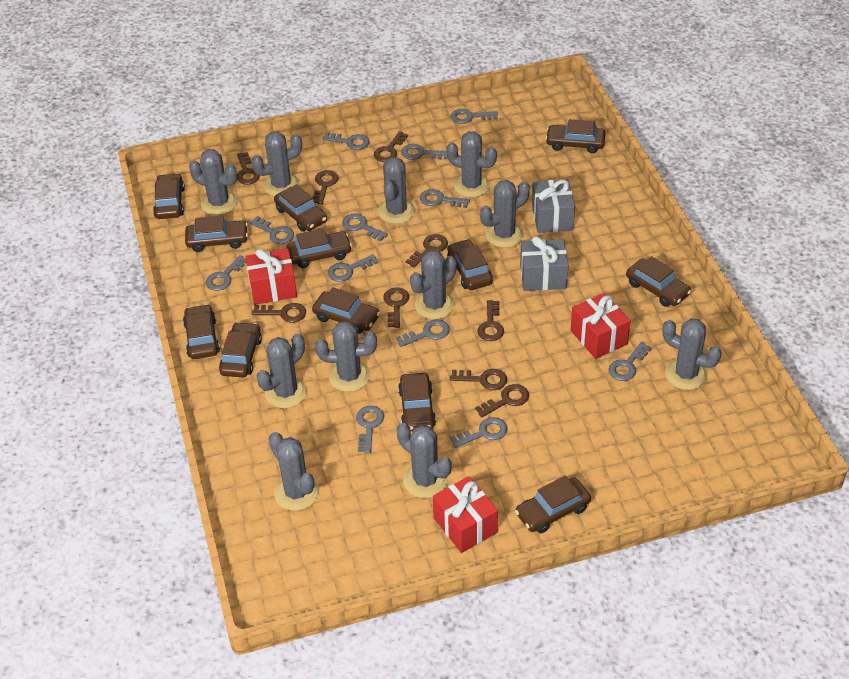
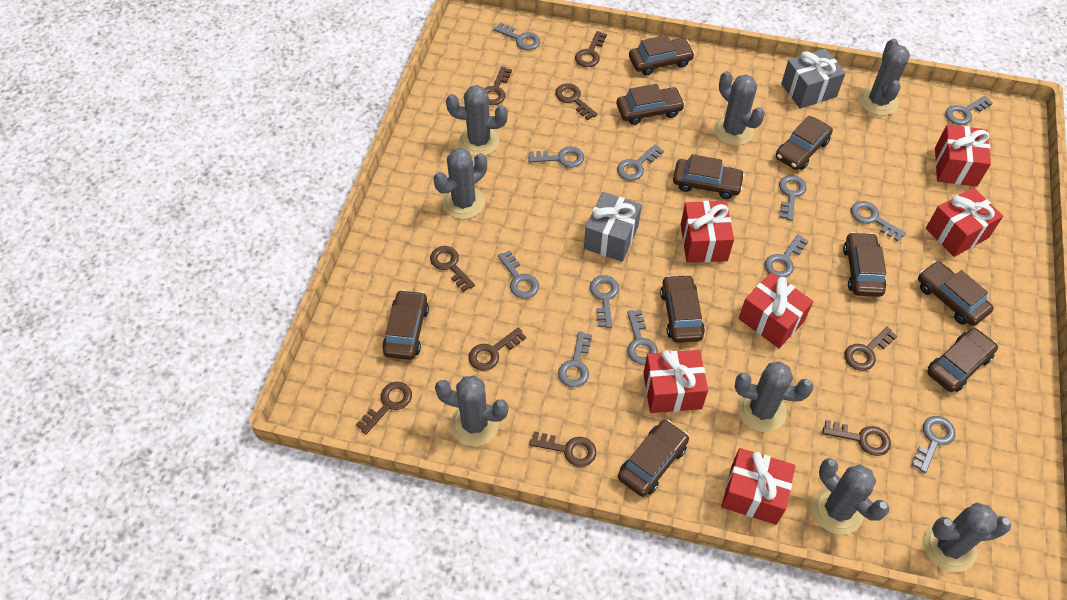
brown car: 12 -> 10
grey cactus: 11 -> 8
red gift: 3 -> 6

